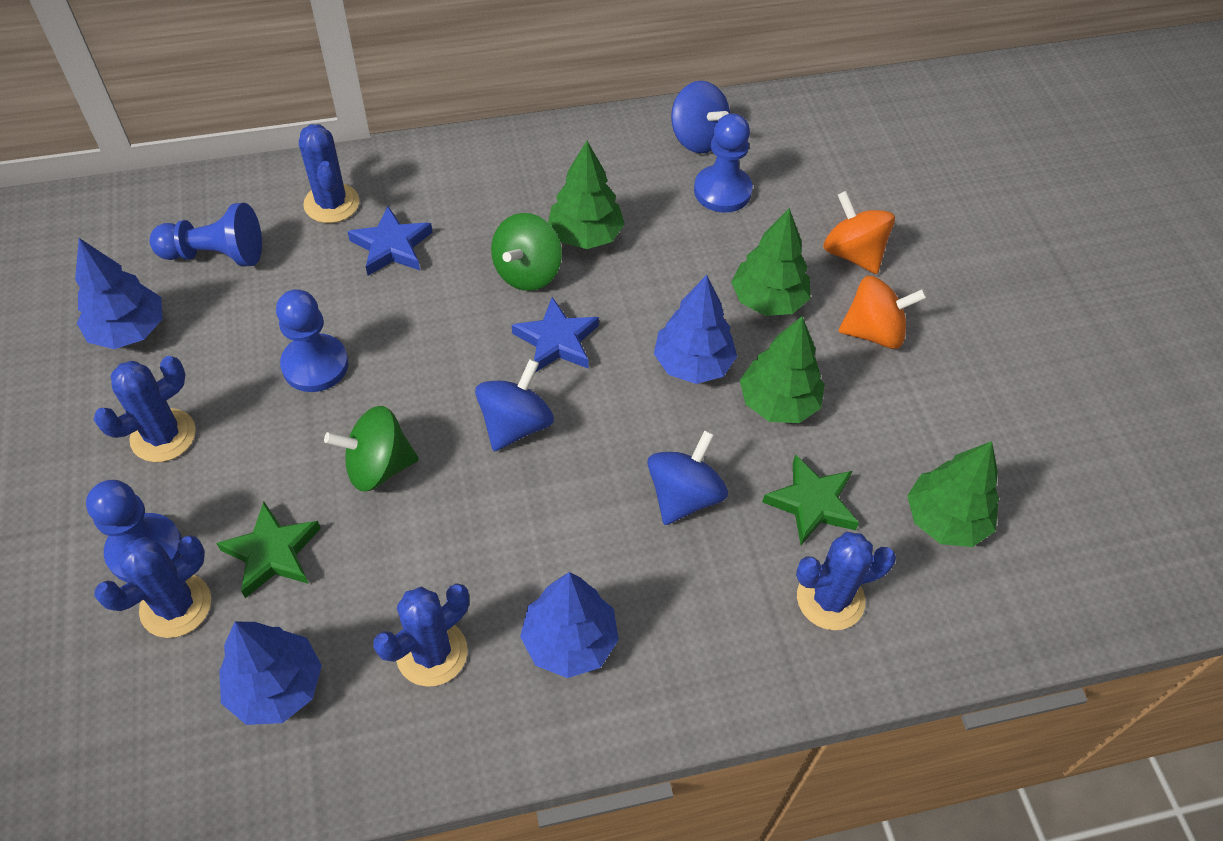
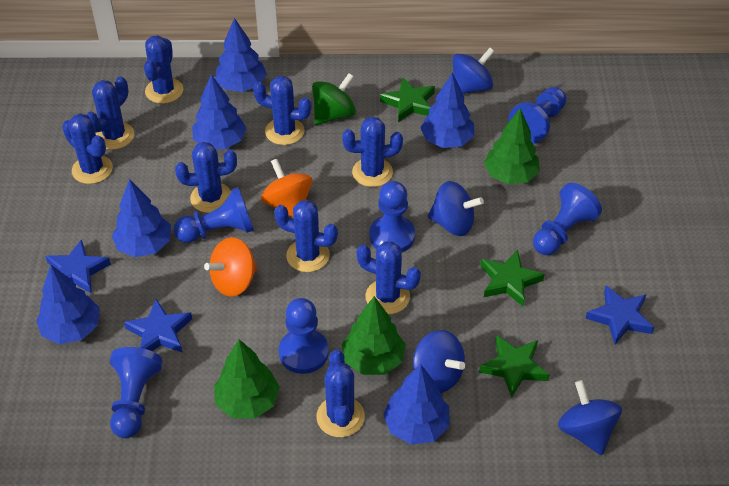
blue cactus: 5 -> 9
blue pawn: 4 -> 6
blue spinning top: 3 -> 4
blue star: 2 -> 3
blue tree: 4 -> 6
green spinning top: 2 -> 1
green star: 2 -> 3
green tree: 4 -> 3

